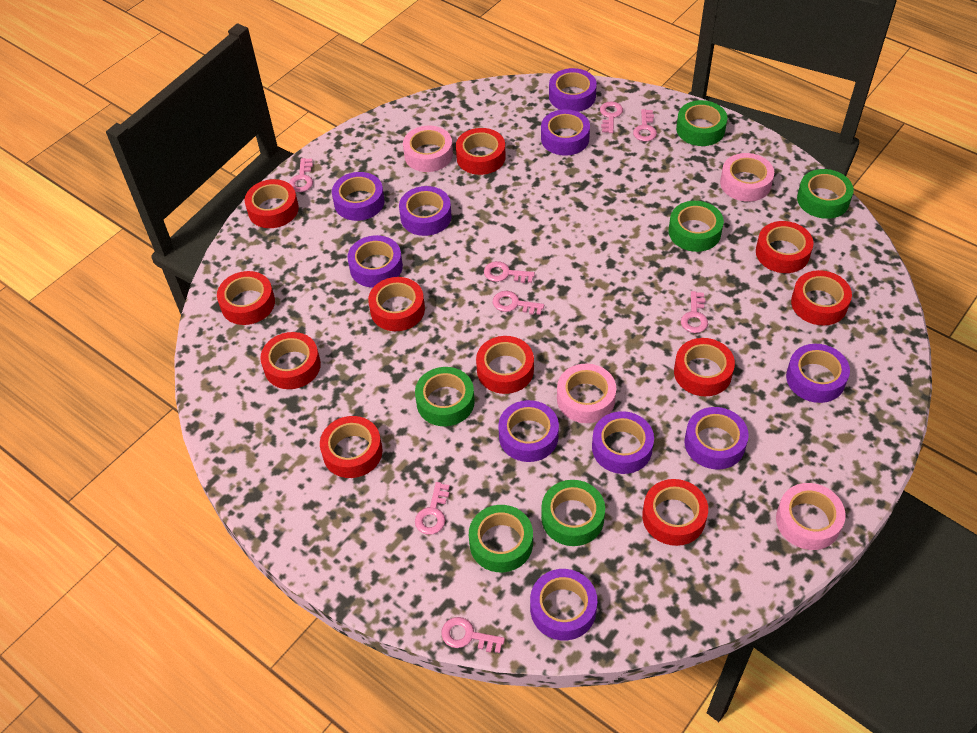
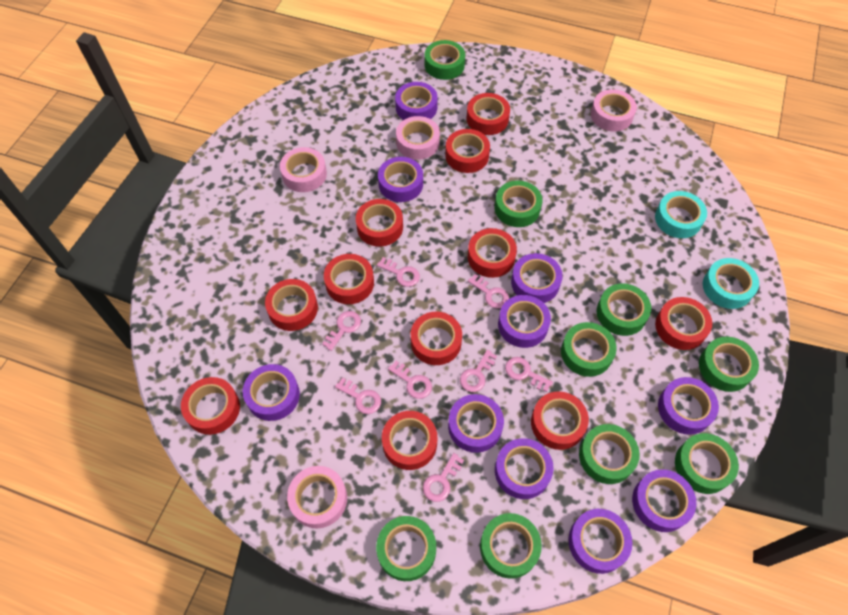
green tape: 6 -> 9
turquoise tape: 0 -> 2

